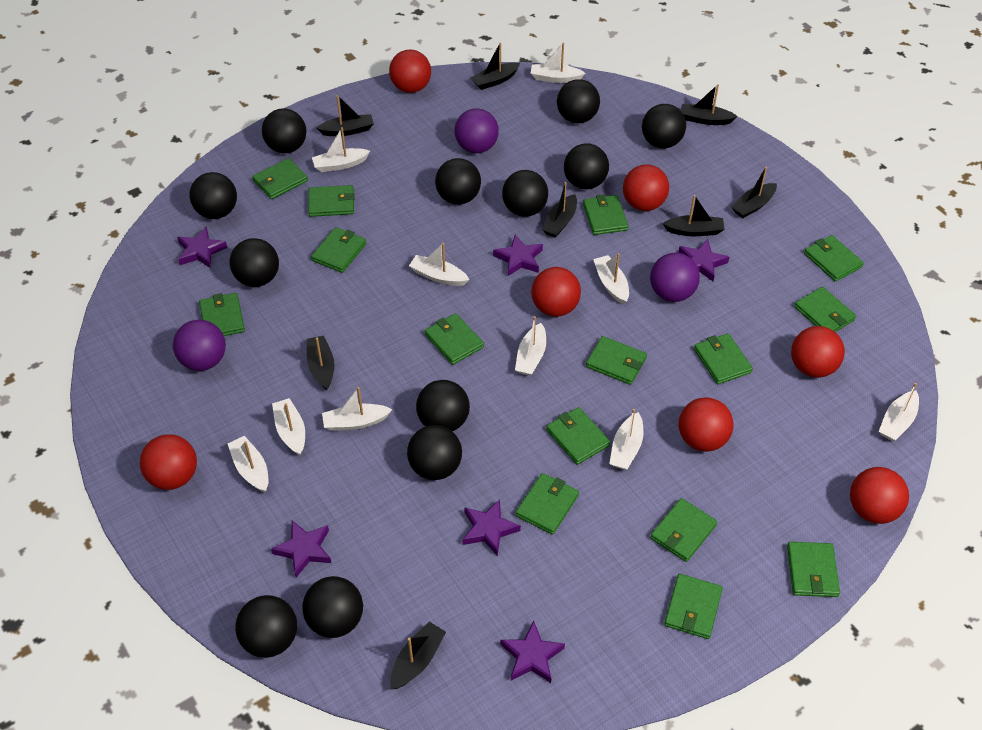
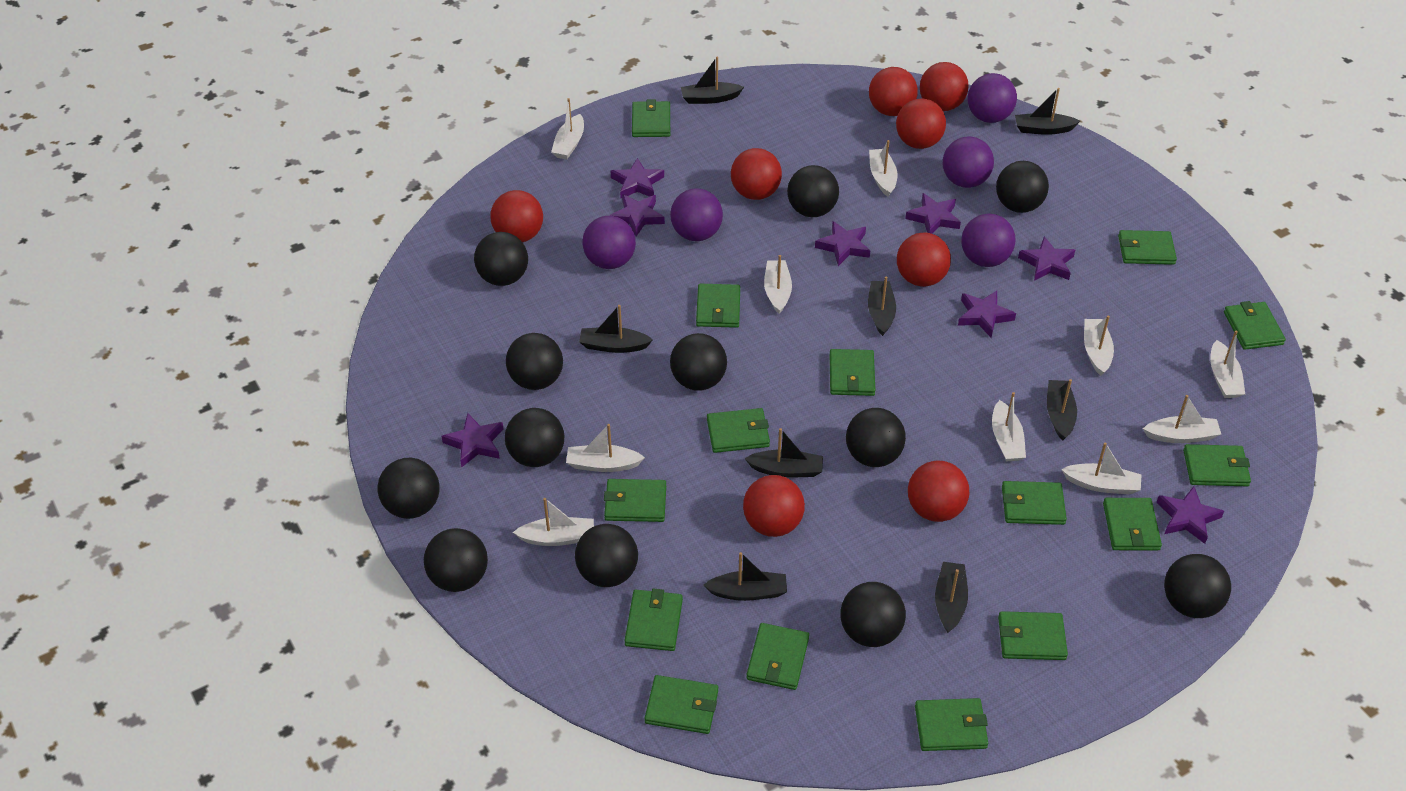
purple ball: 3 -> 5
purple star: 6 -> 8
red ball: 7 -> 8

